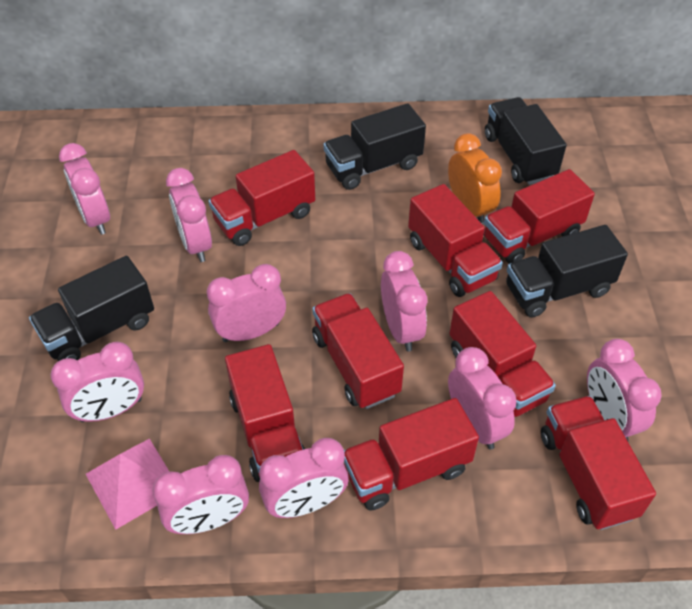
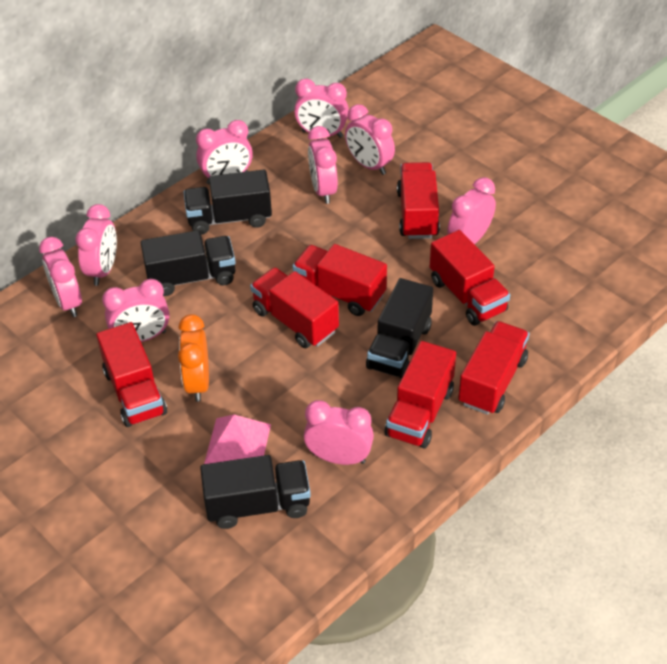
red truck: 8 -> 7

